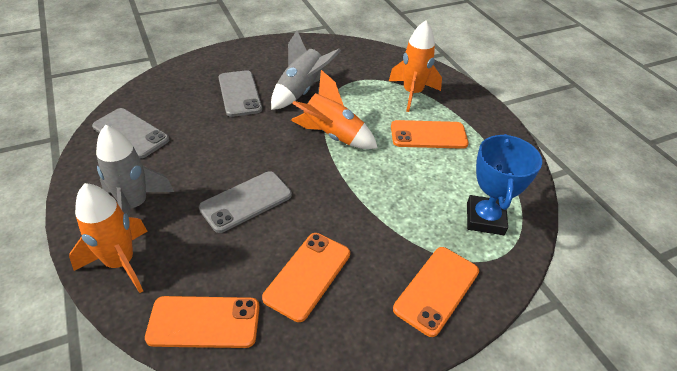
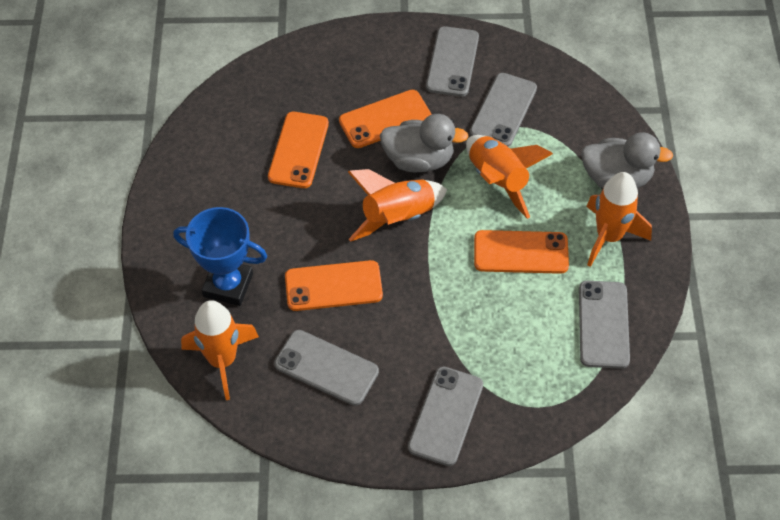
grey duck: 0 -> 2
grey phone: 3 -> 5
grey rocket: 2 -> 0
orange rocket: 3 -> 4

